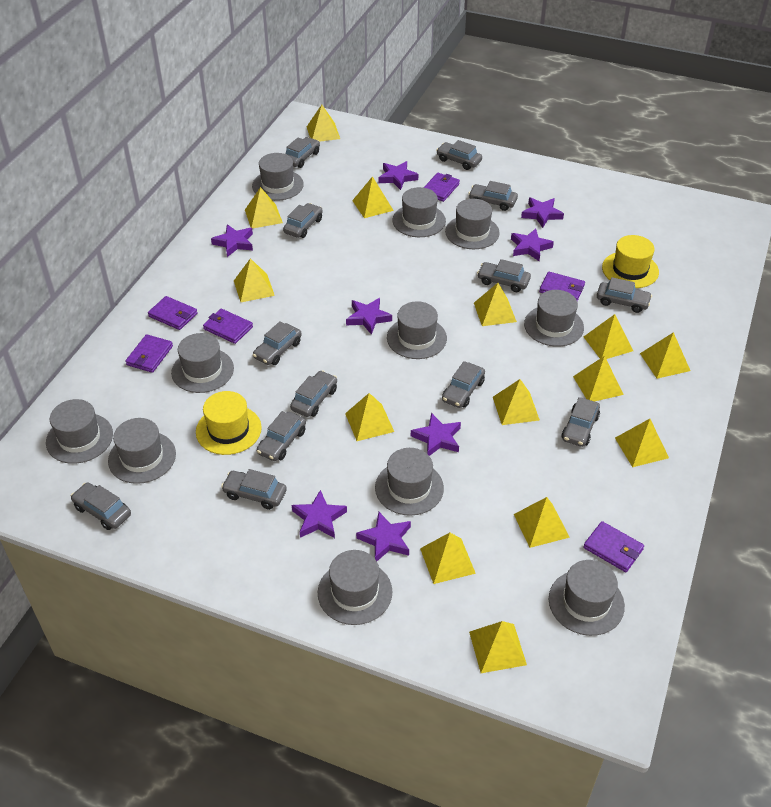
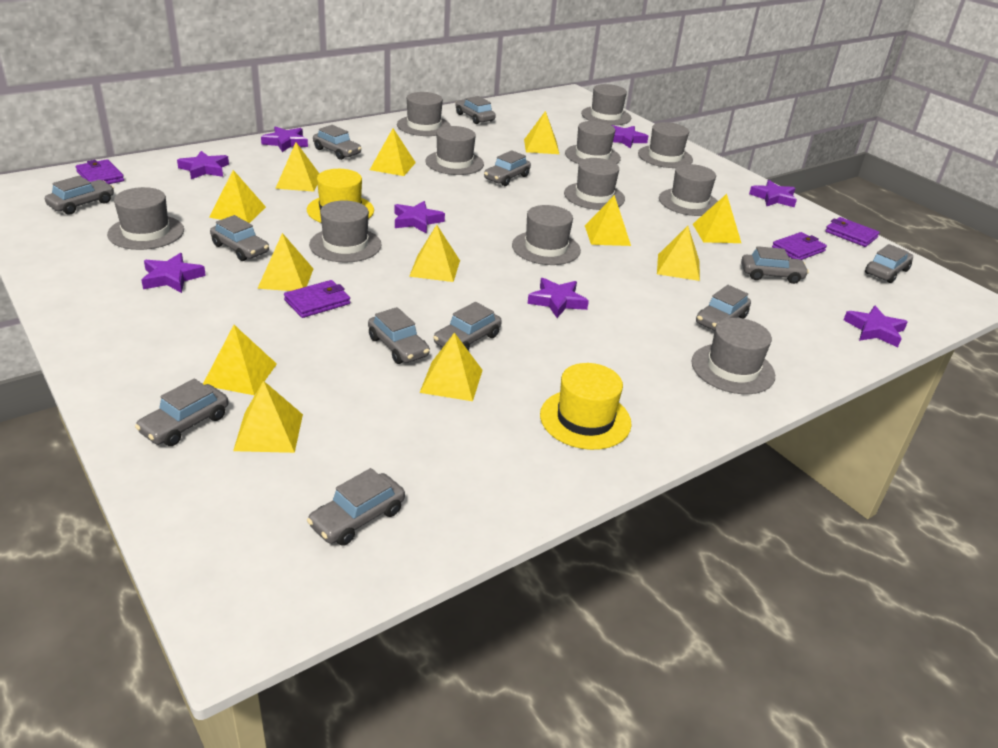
grey car: 13 -> 12
purple wallet: 6 -> 4
yellow pyramid: 14 -> 12

